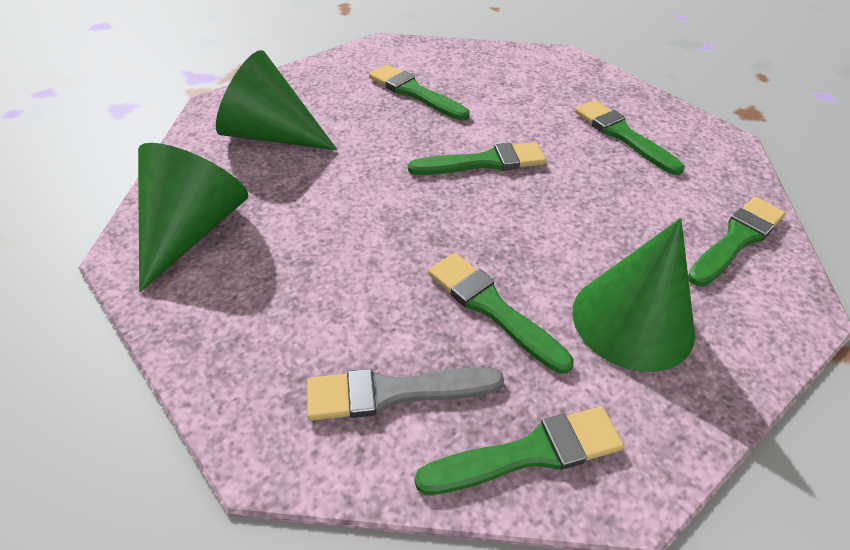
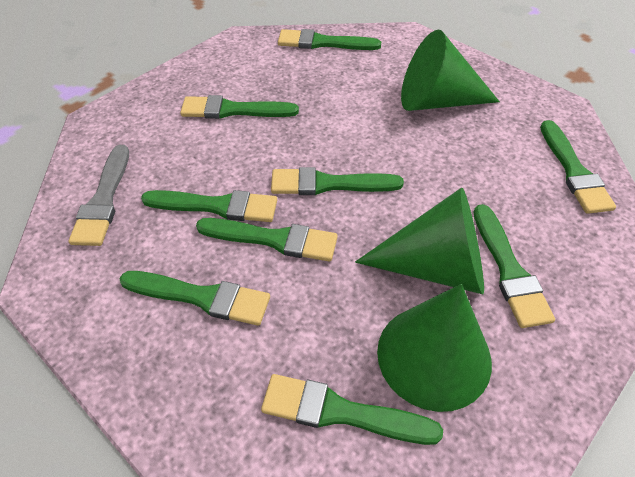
green brush: 6 -> 9

